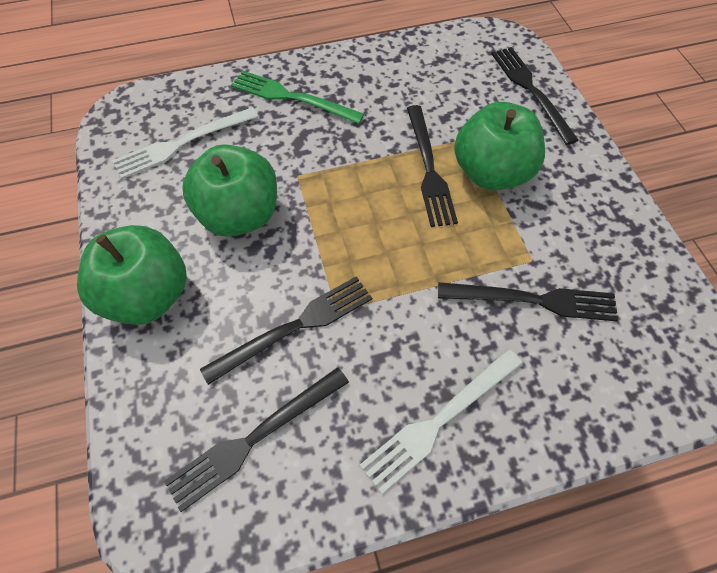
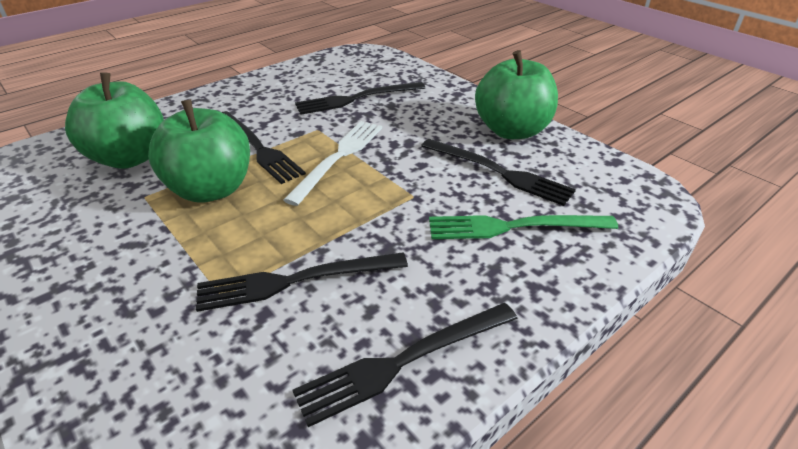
white fork: 2 -> 1

